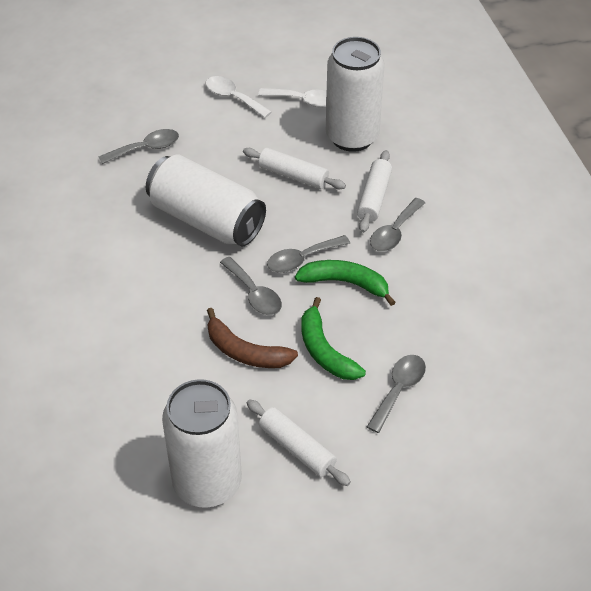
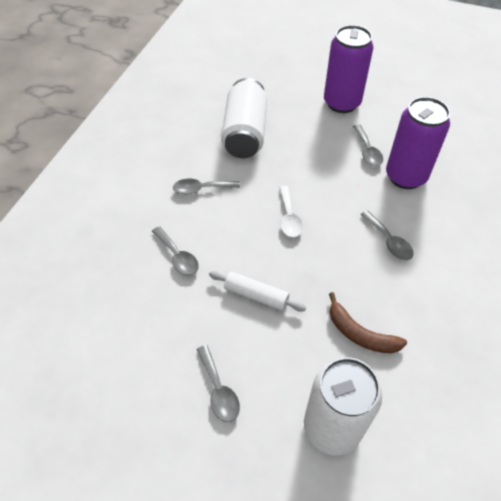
green banana: 2 -> 0
purple can: 0 -> 2
white can: 3 -> 2
white rolling pin: 3 -> 1
white spoon: 2 -> 1

